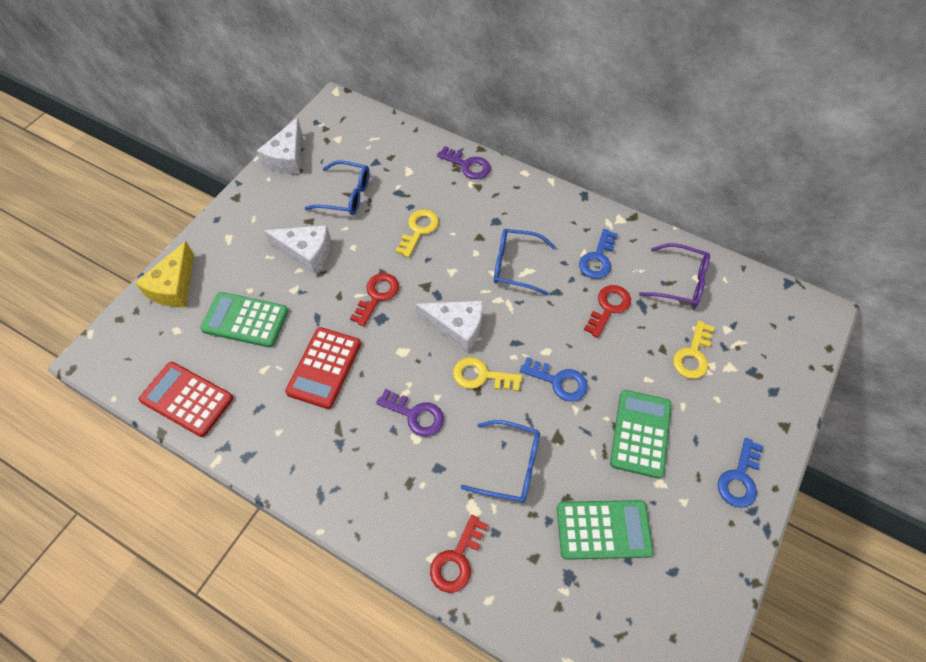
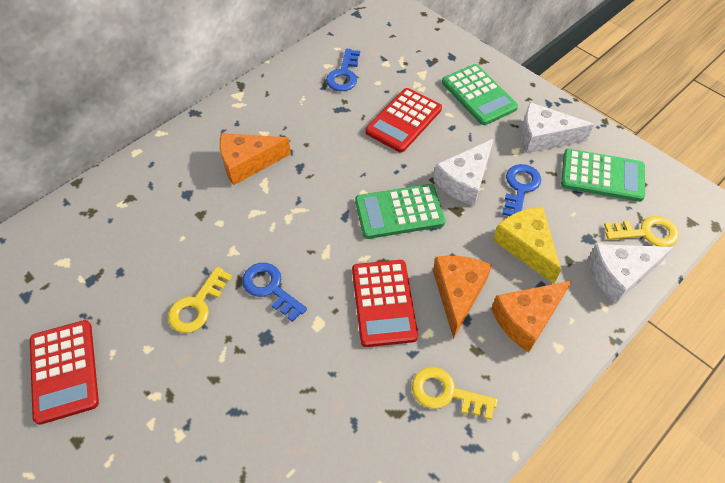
blue glasses: 3 -> 0
orange cheese: 0 -> 3
purple glasses: 1 -> 0
purple key: 2 -> 0
red calculator: 2 -> 3
red key: 3 -> 0

